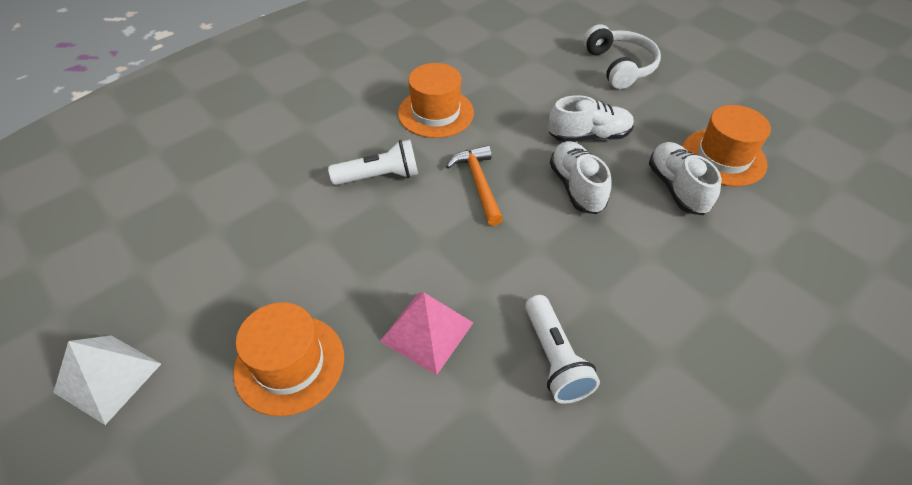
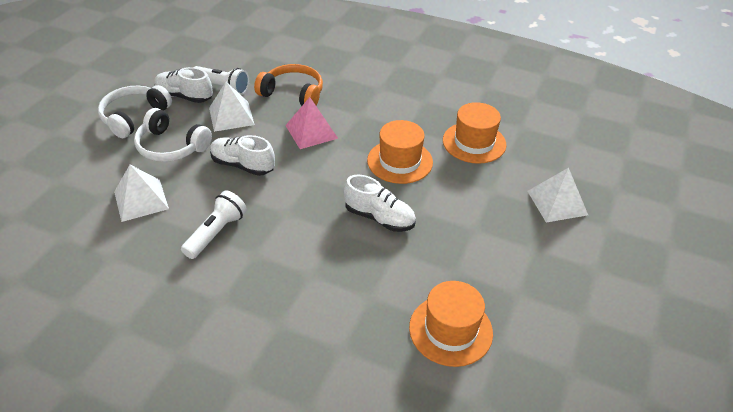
orange hammer: 1 -> 0
orange headphones: 0 -> 1
white headphones: 1 -> 2
white pyramid: 1 -> 3

